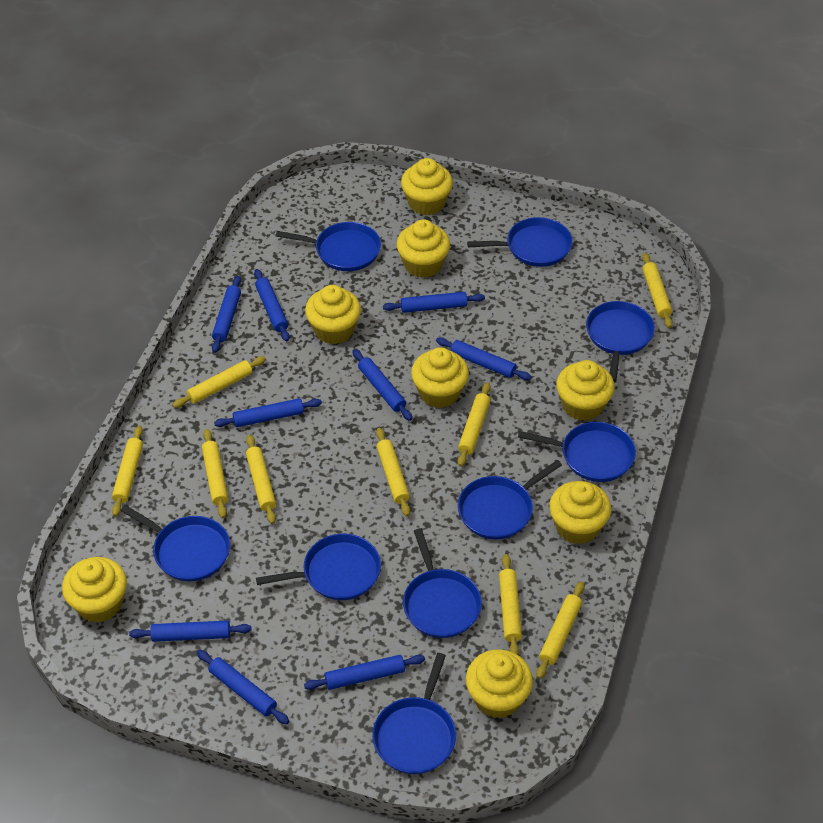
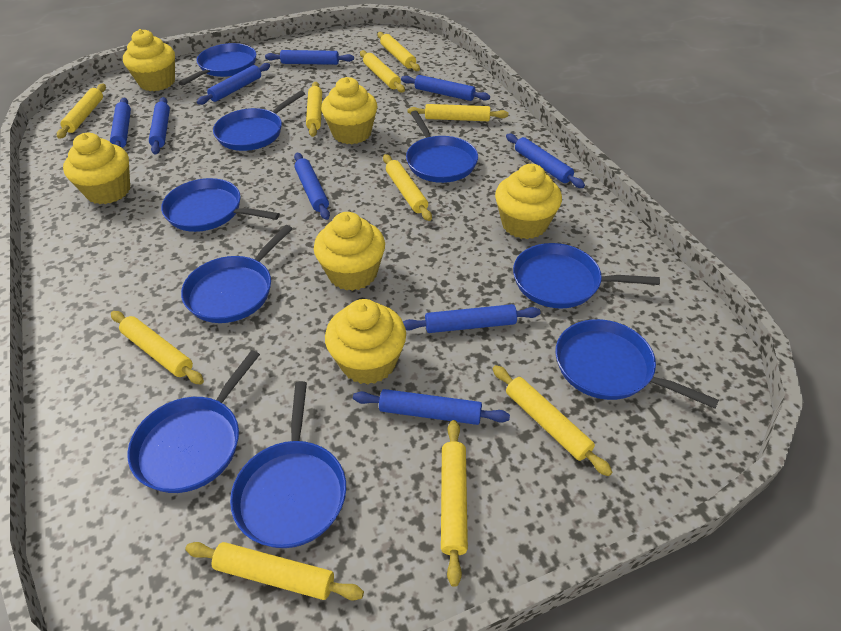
yellow cupcake: 8 -> 6
yellow rolling pin: 9 -> 10

